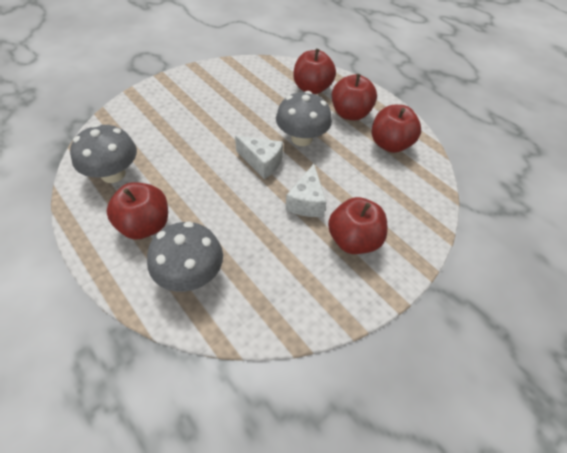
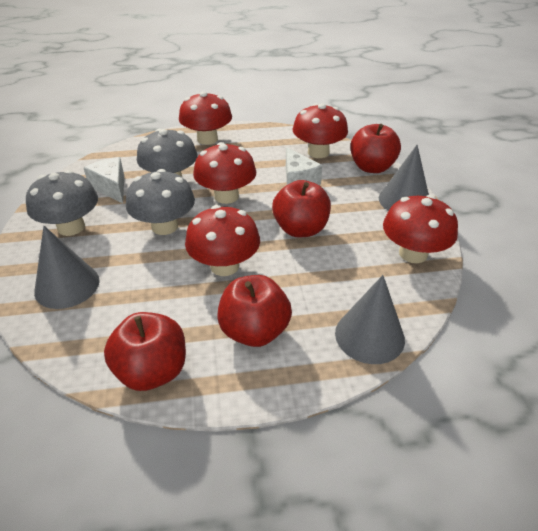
grey cone: 0 -> 3
red apple: 5 -> 4
red mushroom: 0 -> 5

